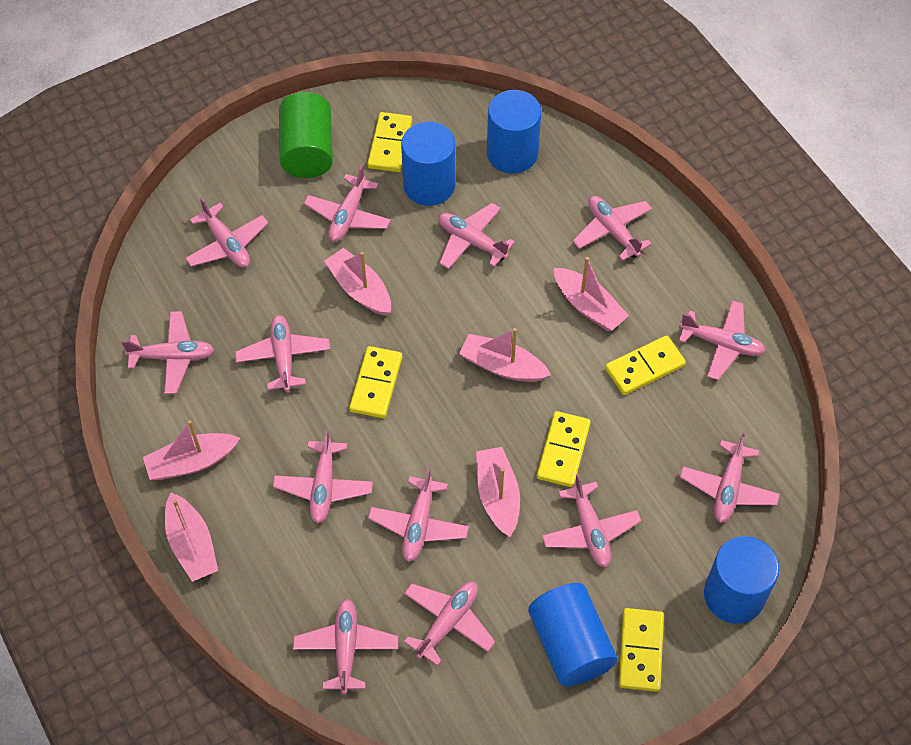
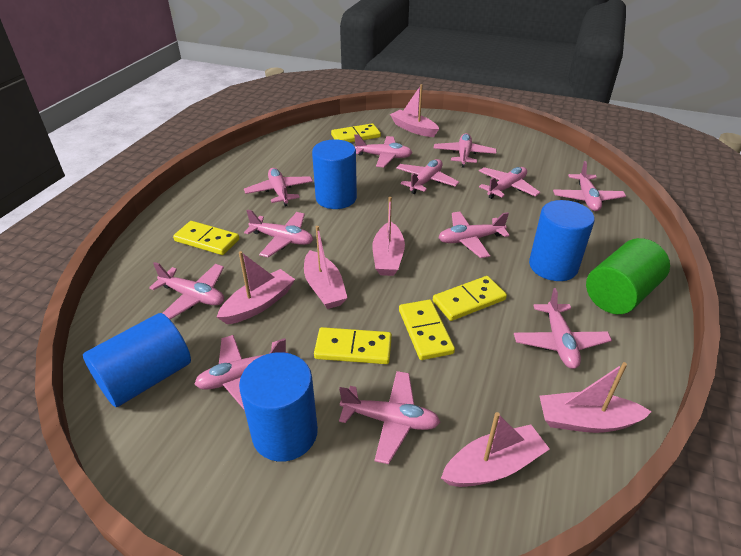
pink plane: 13 -> 12

